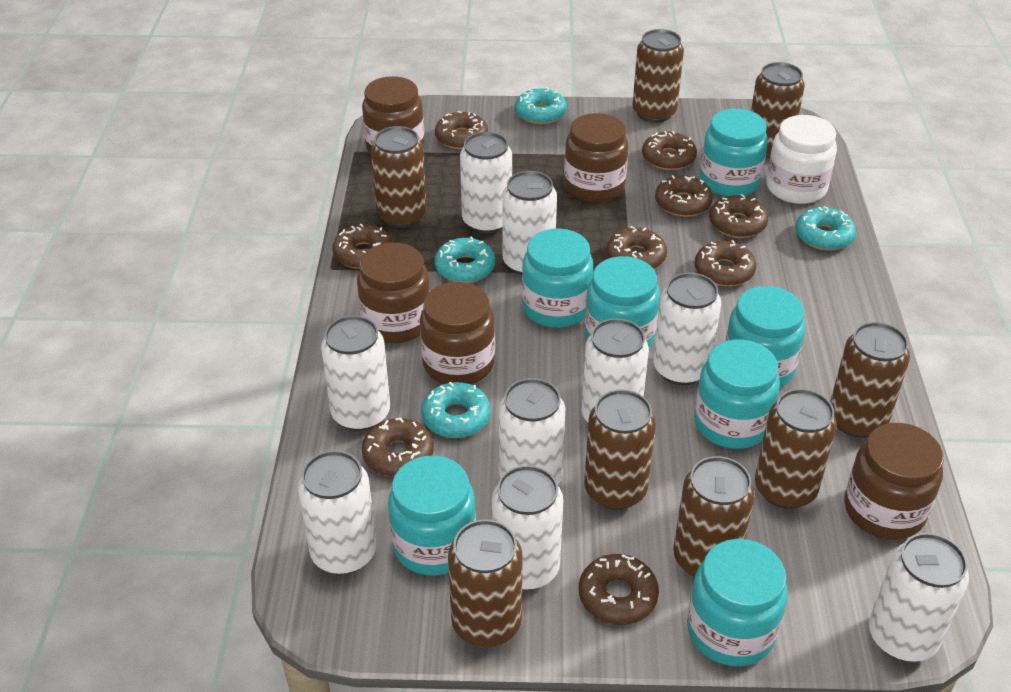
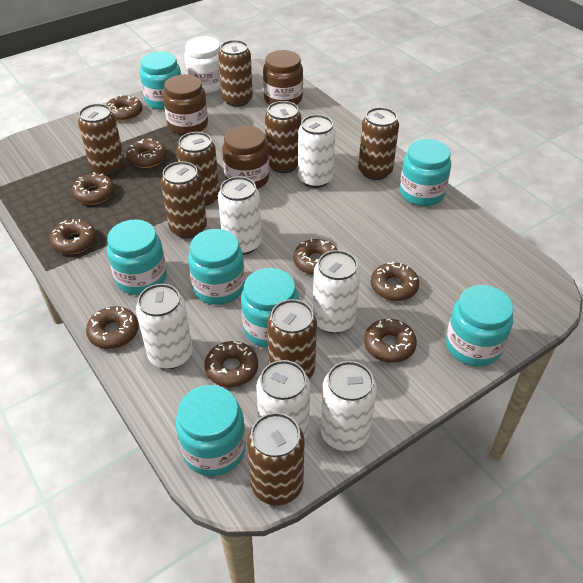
brown jar: 5 -> 3
turquoise donut: 4 -> 0
white can: 9 -> 6

